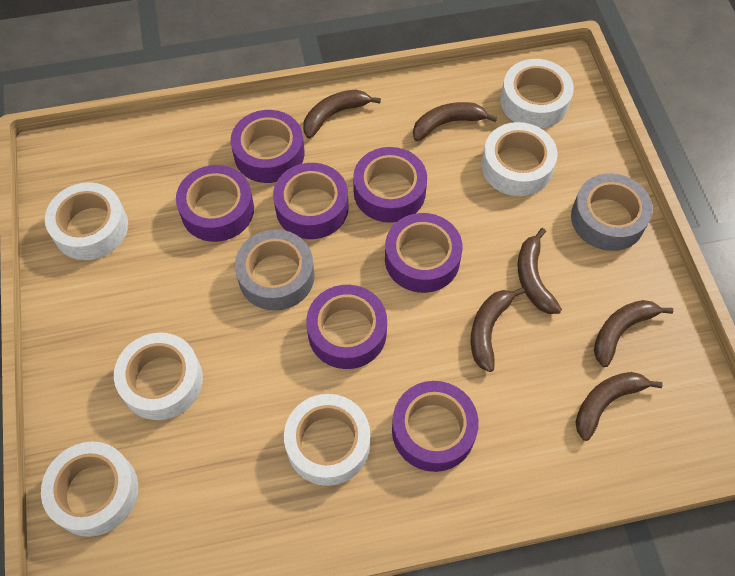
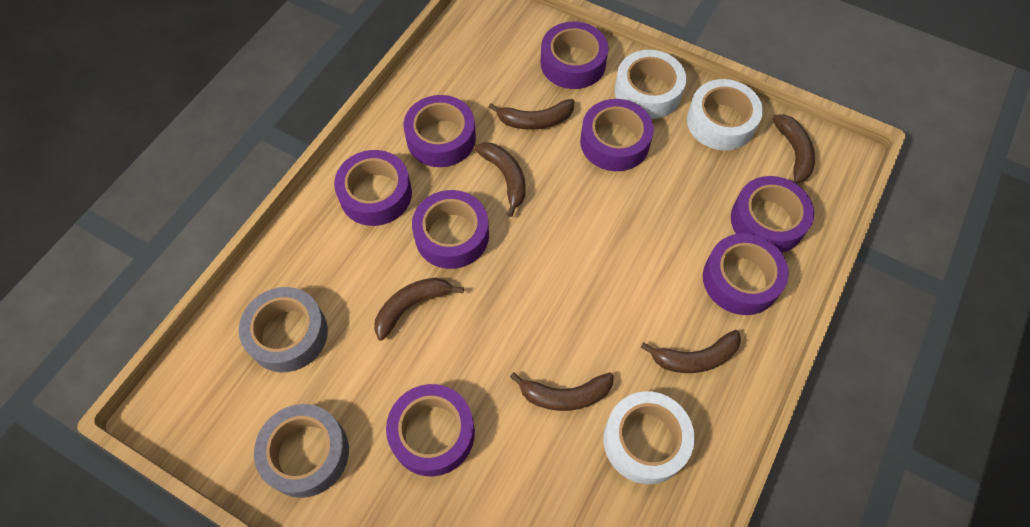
purple tape: 7 -> 8
white tape: 6 -> 3

